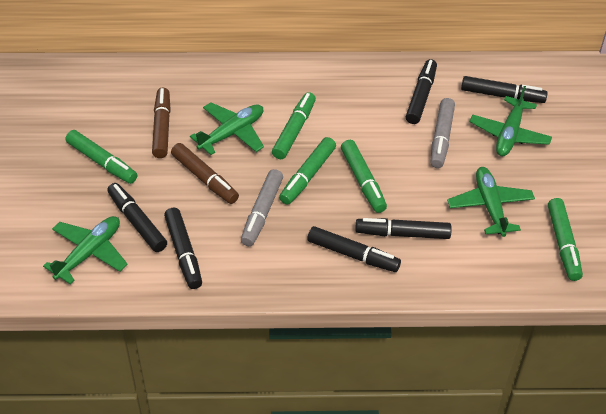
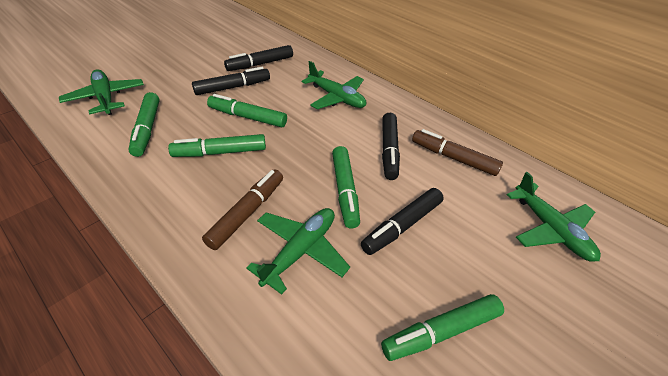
black marker: 6 -> 4
grey marker: 2 -> 0

